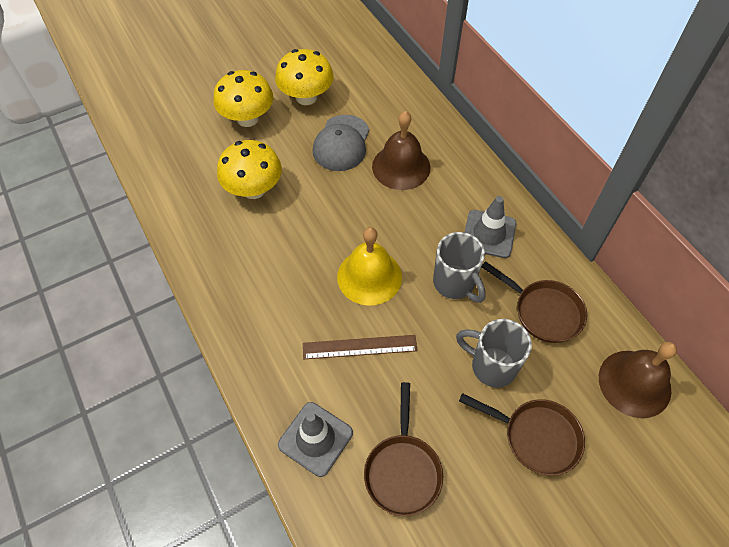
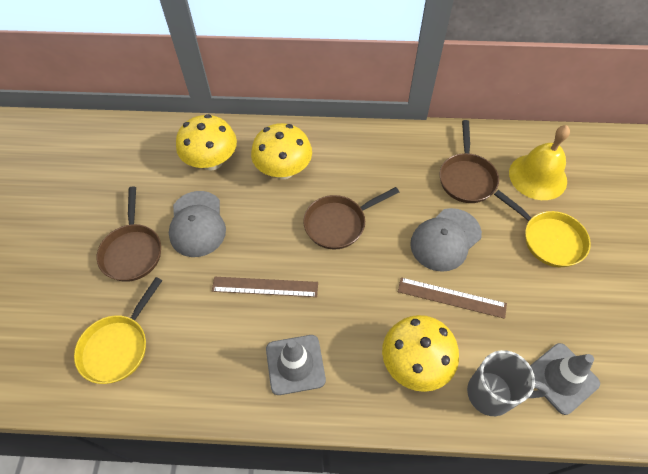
brown bell: 2 -> 0
brown ruler: 1 -> 2
grey cap: 1 -> 2
grey mug: 2 -> 1
yellow pan: 0 -> 2

